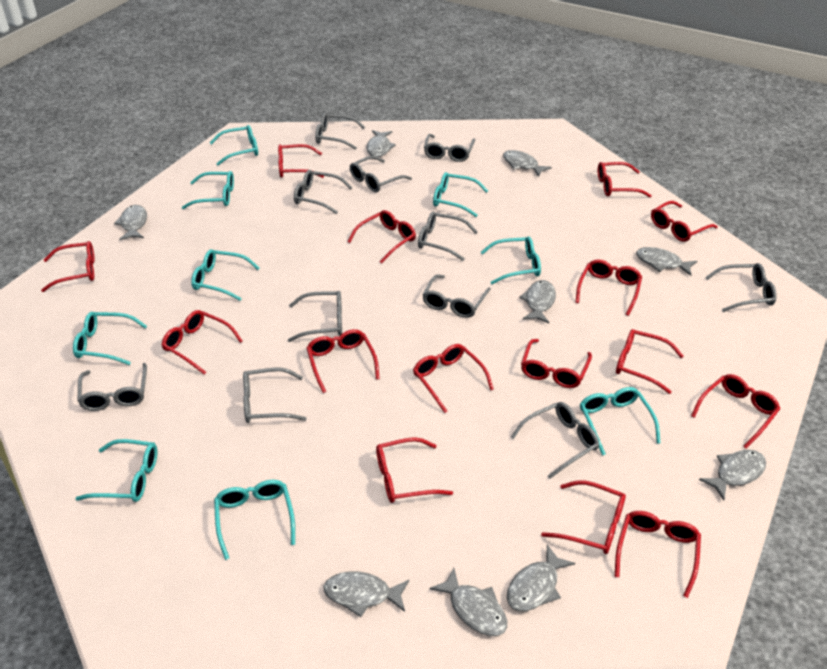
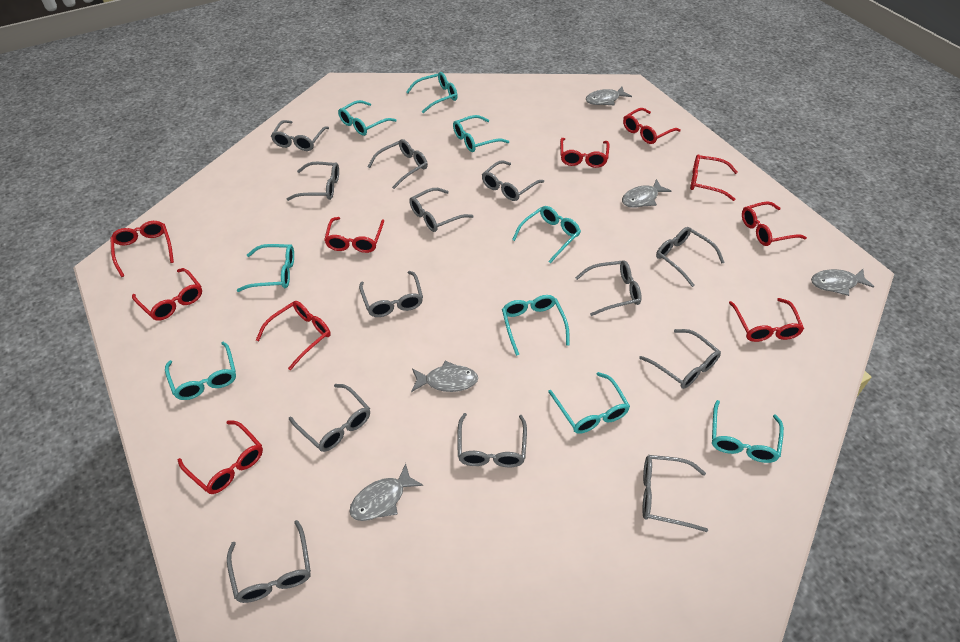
grey fish: 9 -> 5
grey glasses: 11 -> 13
red glasses: 15 -> 10

